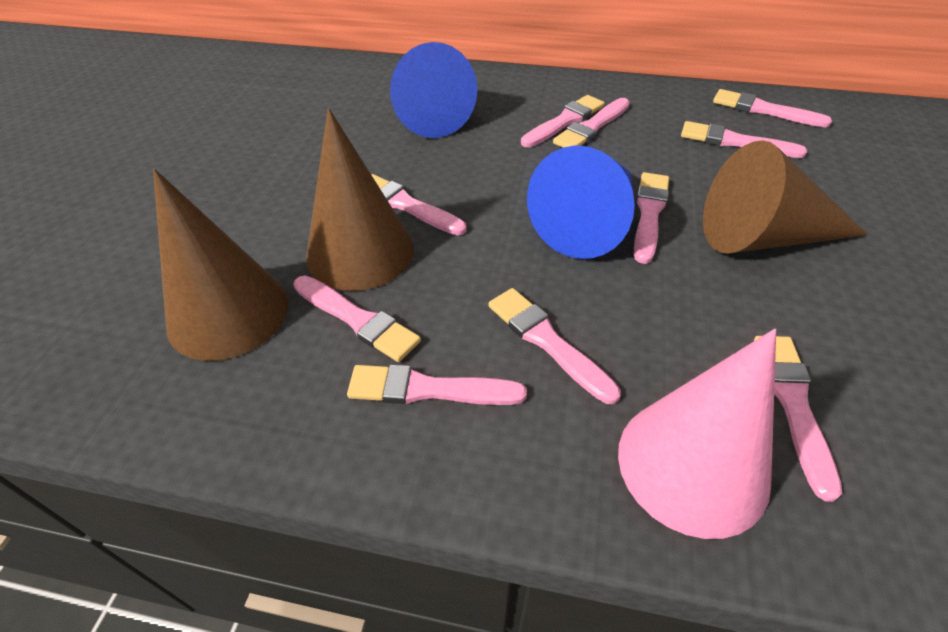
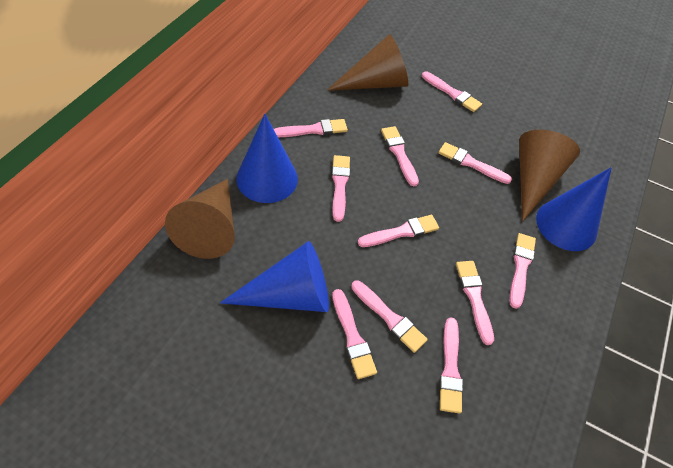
blue cone: 2 -> 3
pink brush: 10 -> 11
pink cone: 1 -> 0

